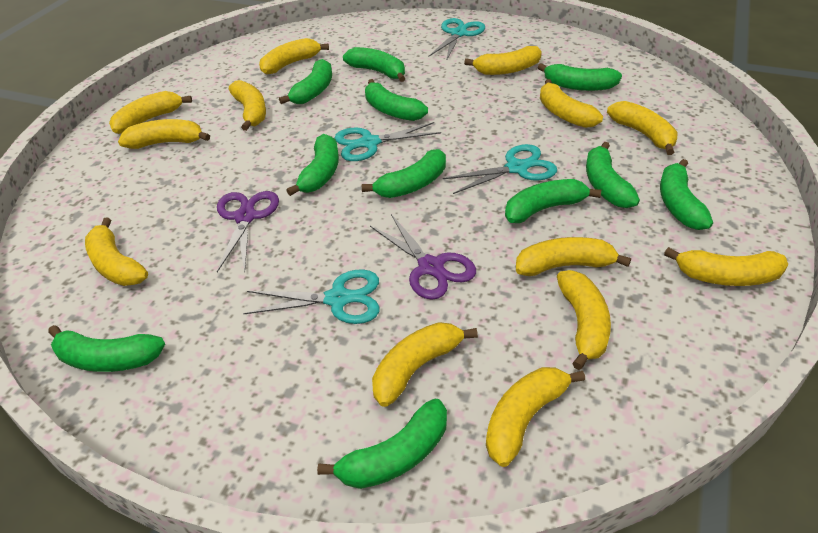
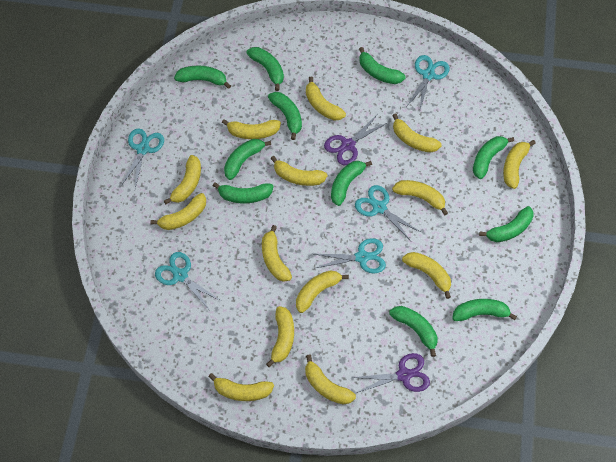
turquoise scissors: 4 -> 5
yellow banana: 13 -> 14

